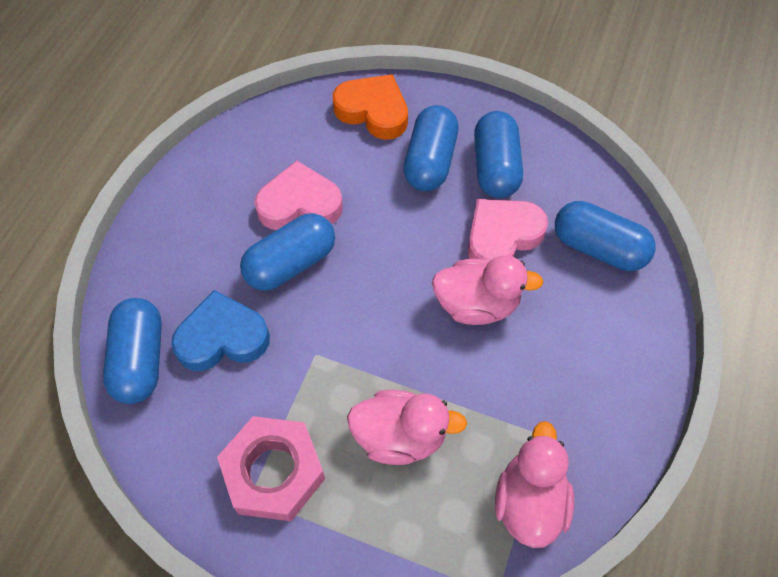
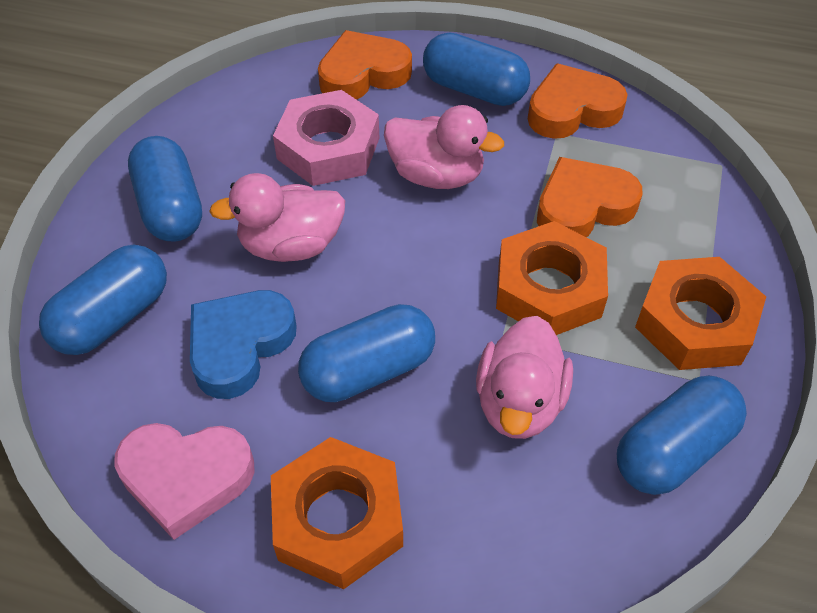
orange heart: 1 -> 3
orange nut: 0 -> 3
pink heart: 2 -> 1

